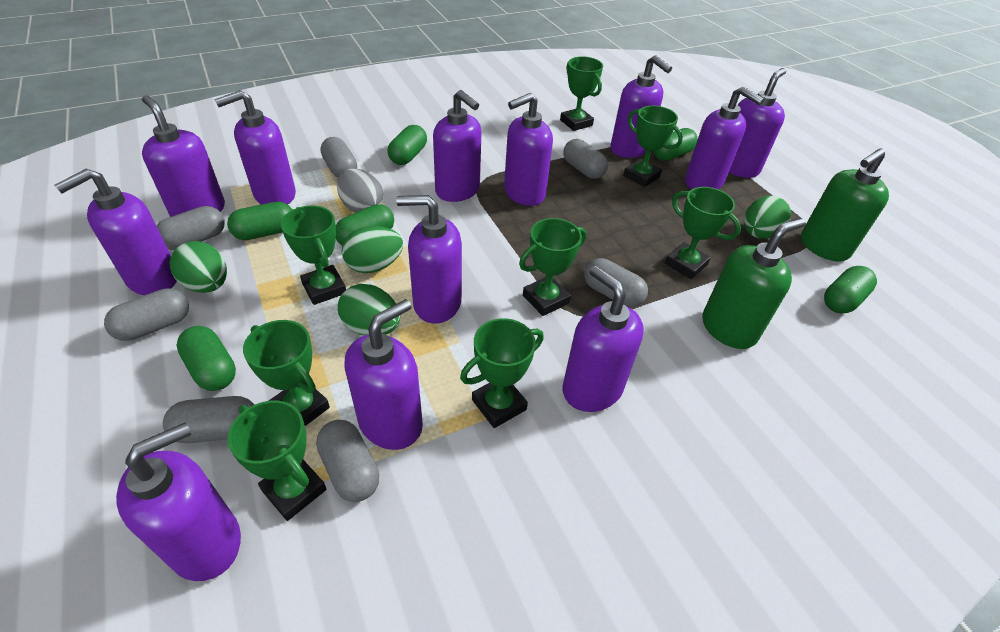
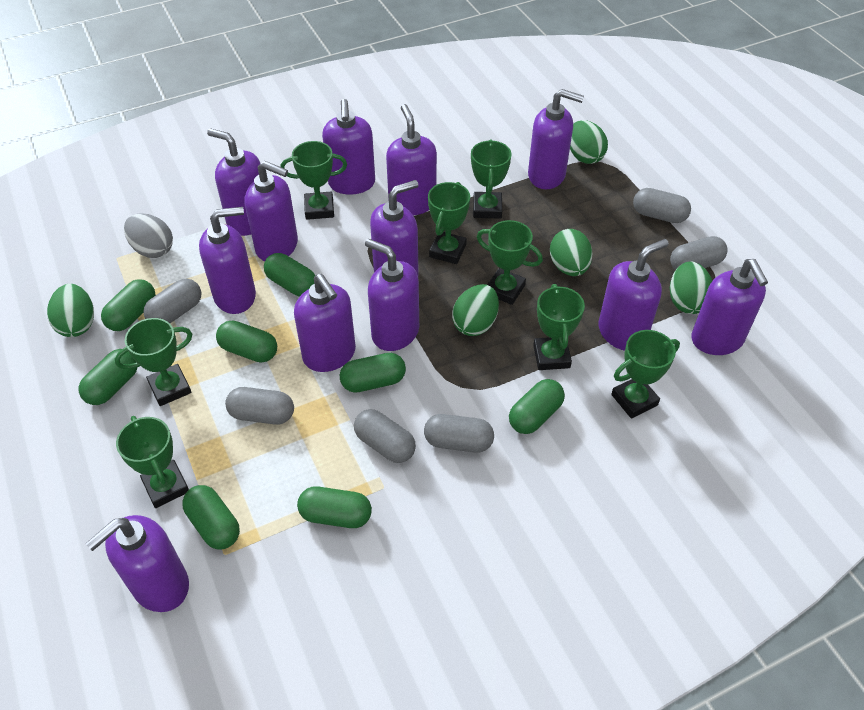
green capsule: 6 -> 8
green egg: 4 -> 5
green soap dispenser: 2 -> 0
grey capsule: 7 -> 6

